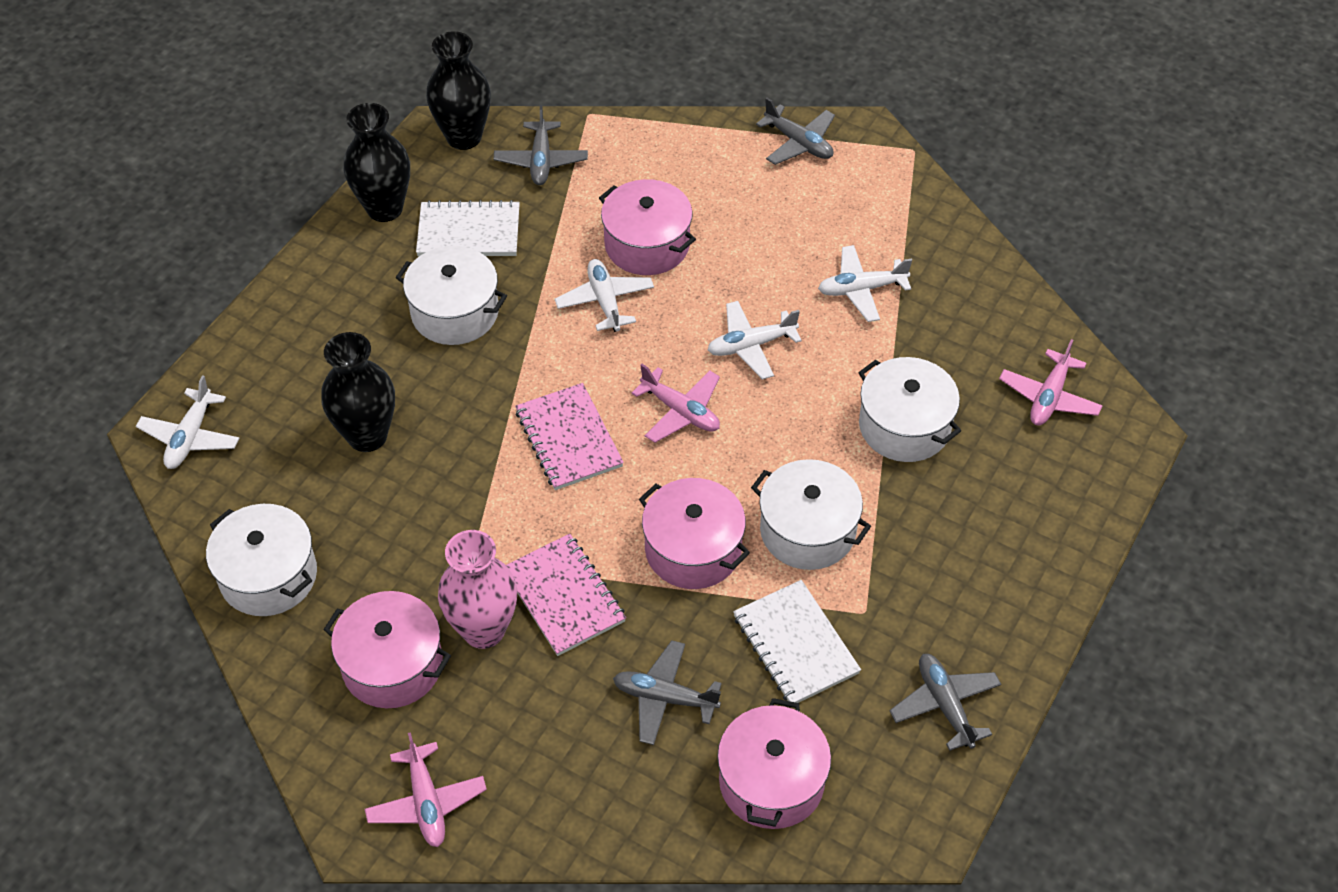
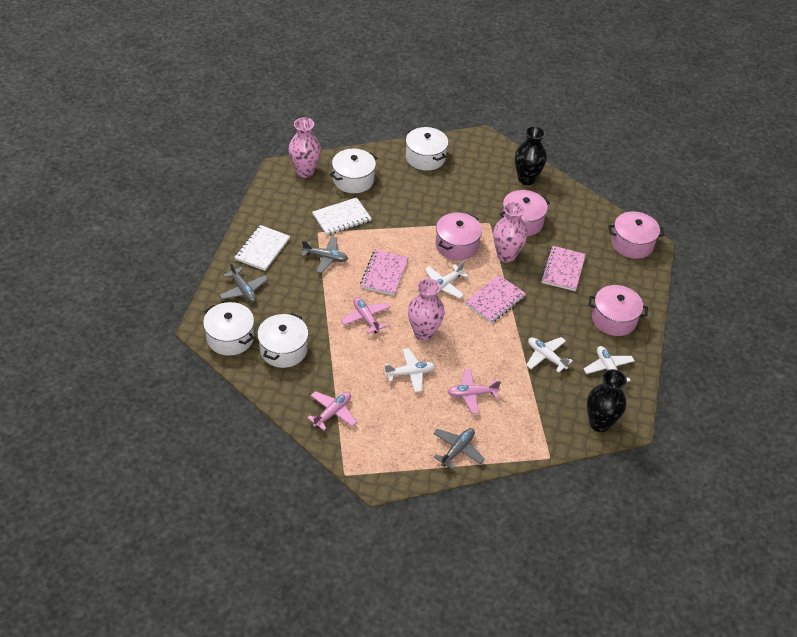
black vase: 3 -> 2
grey plane: 4 -> 3
pink notebook: 2 -> 3
pink vase: 1 -> 3

